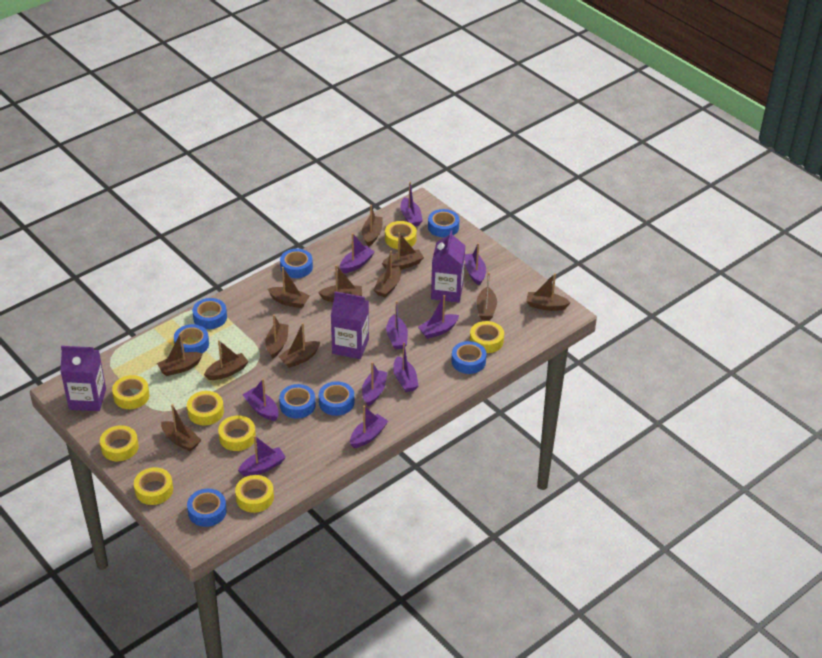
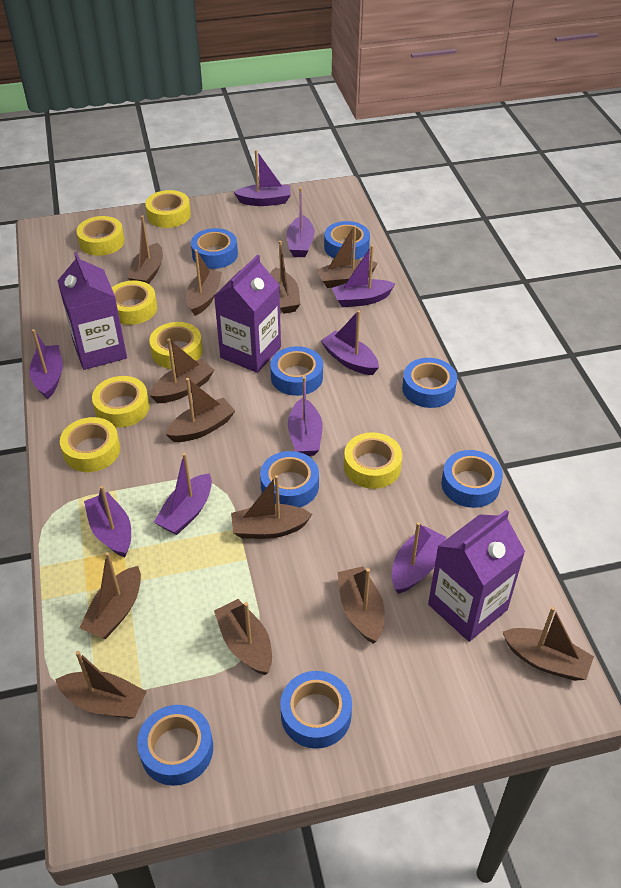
purple boat: 10 -> 9
yellow tape: 8 -> 7

